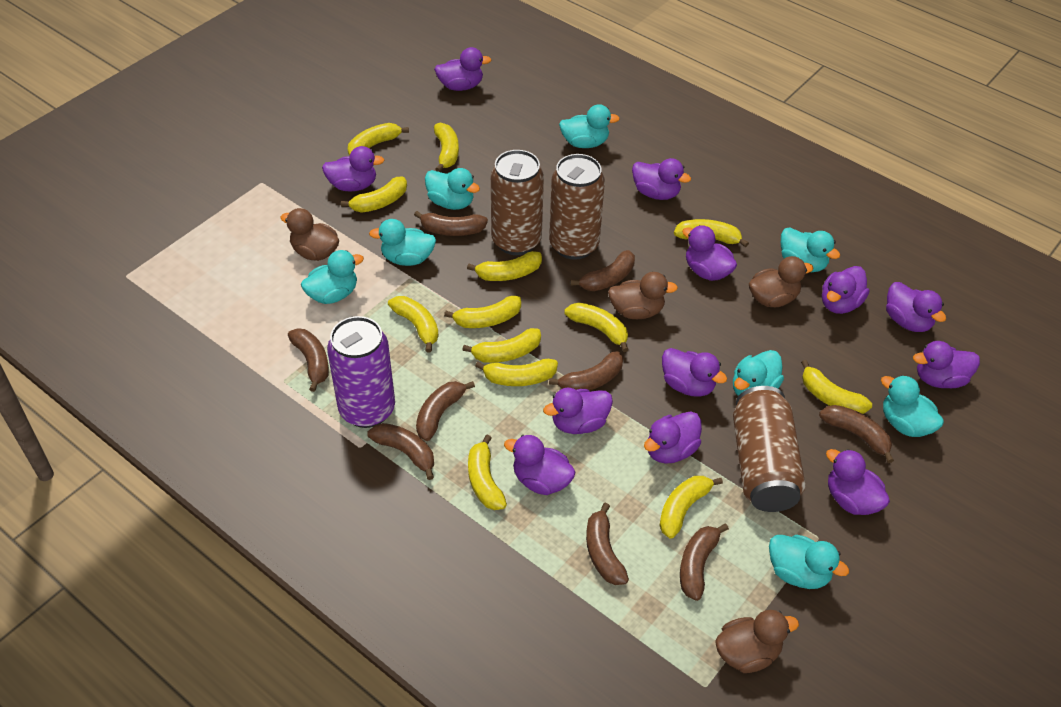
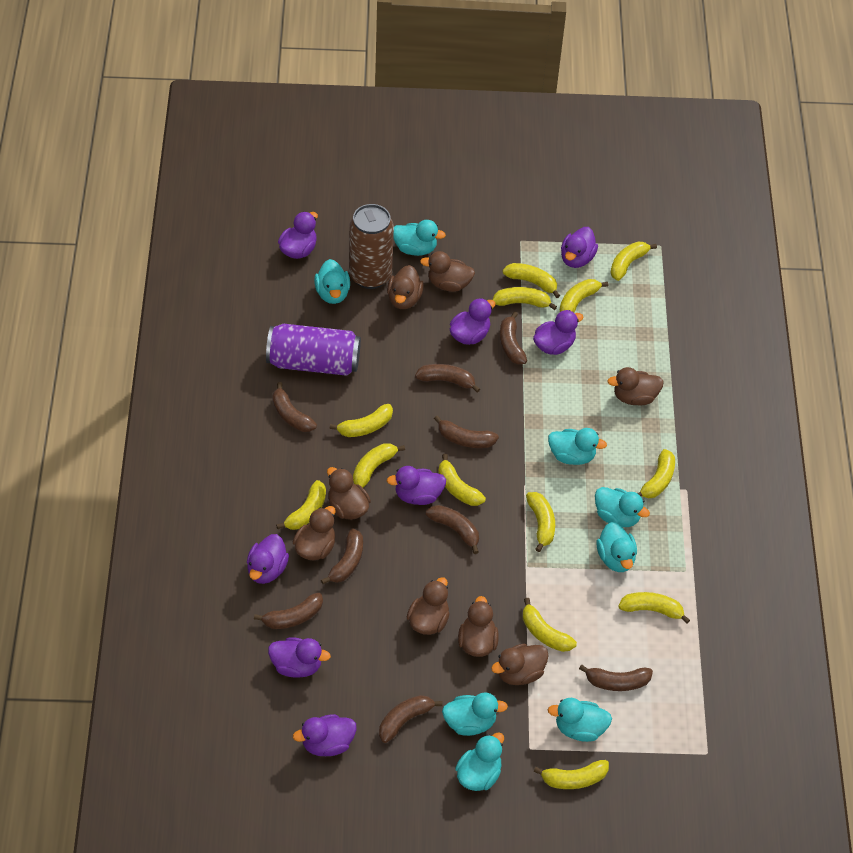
brown can: 3 -> 1
brown duck: 4 -> 8
purple duck: 12 -> 8

